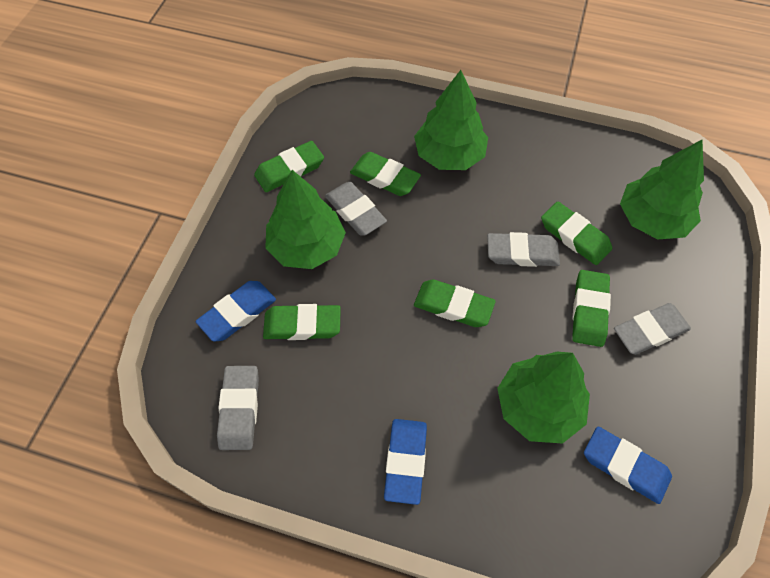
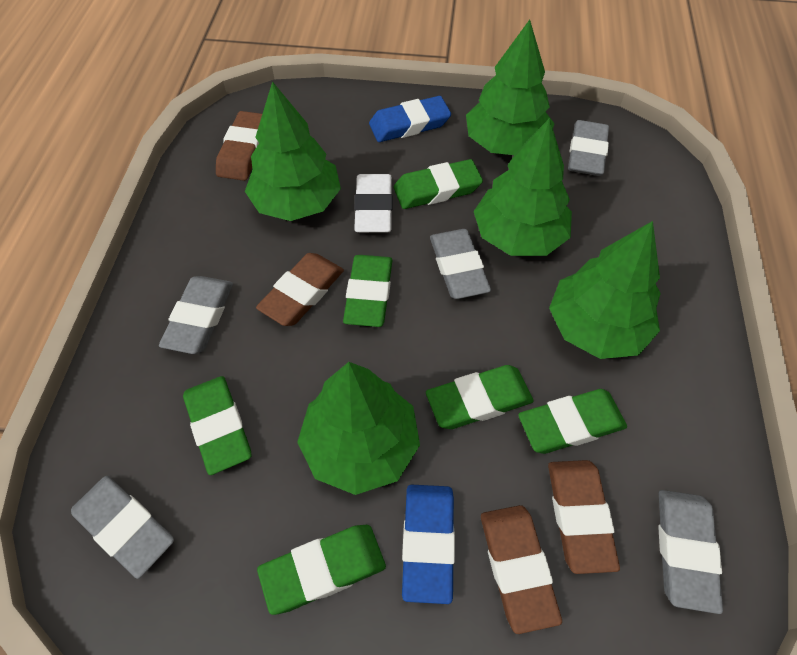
blue eraser: 3 -> 2
brown eraser: 0 -> 4
green tree: 4 -> 5
grey eraser: 4 -> 5
white eraser: 0 -> 1

